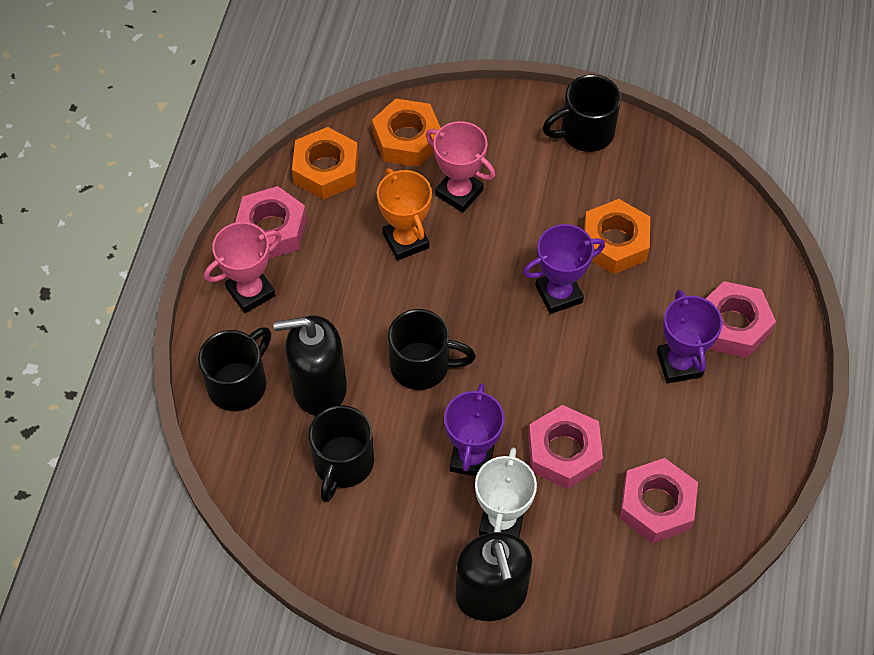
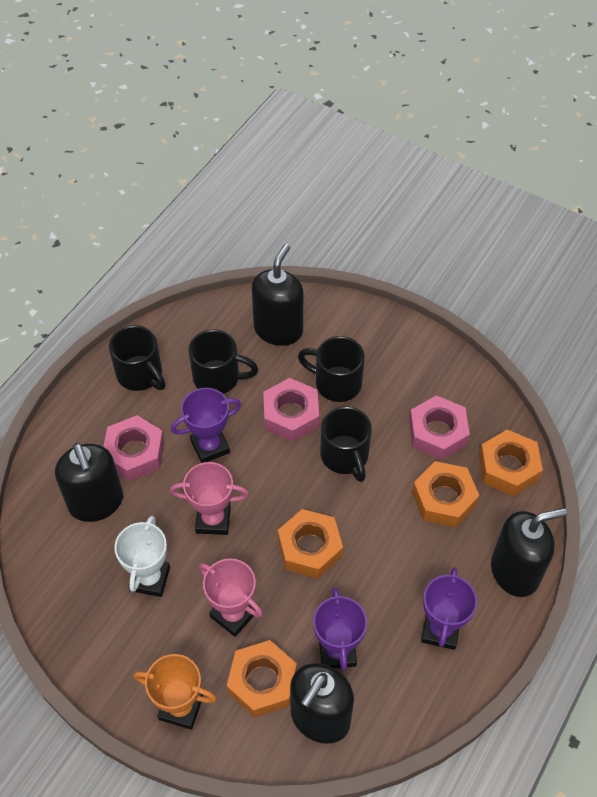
black soap dispenser: 2 -> 4
orange nut: 3 -> 4
pink nut: 4 -> 3

